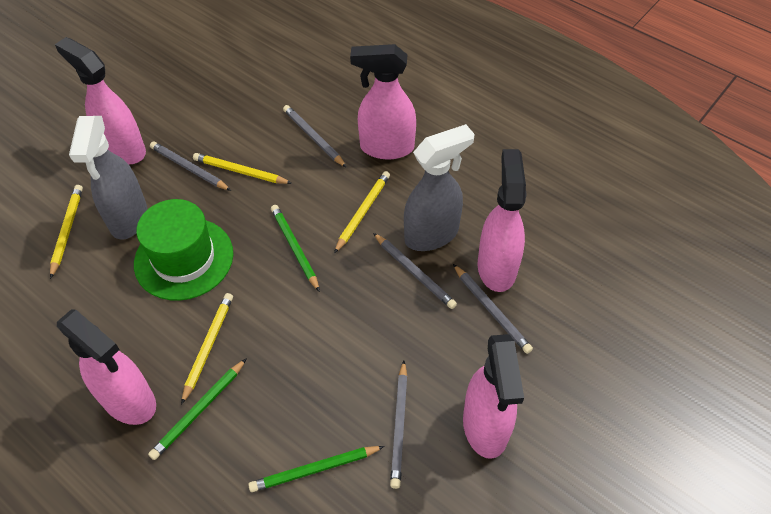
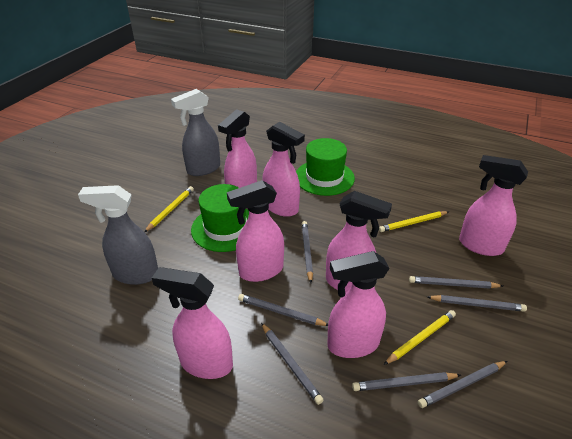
green hat: 1 -> 2
green pencil: 3 -> 0
grey pencil: 5 -> 7
pink spray bottle: 5 -> 7
yellow pencil: 4 -> 3

